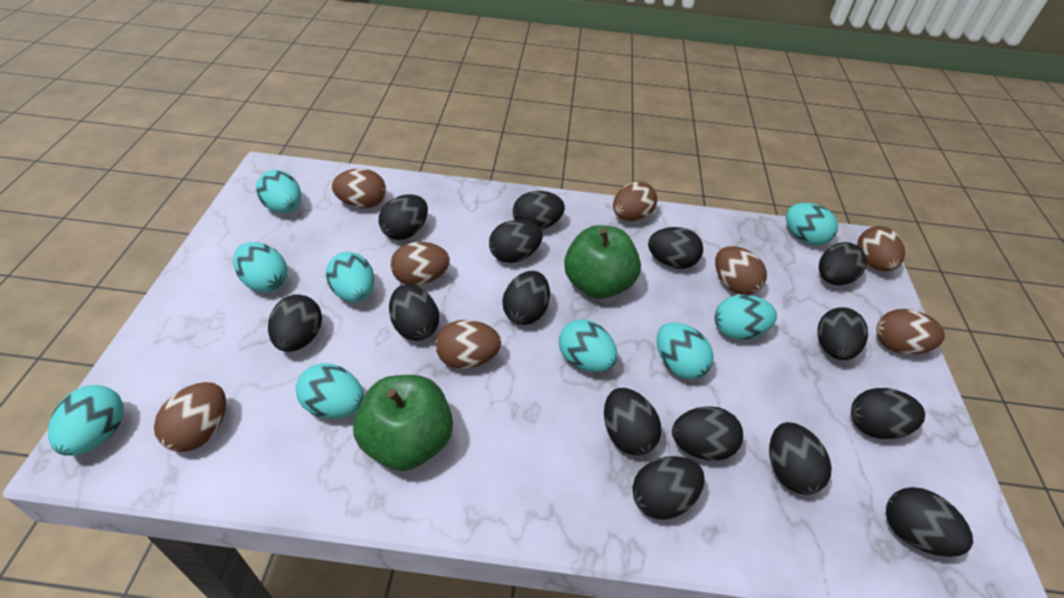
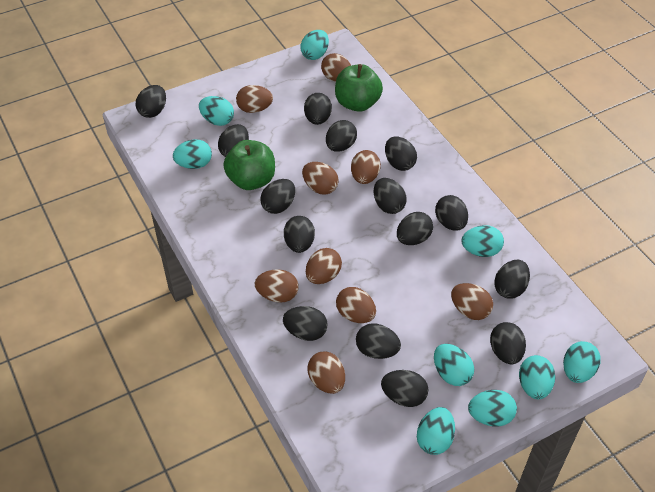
brown egg: 8 -> 9

